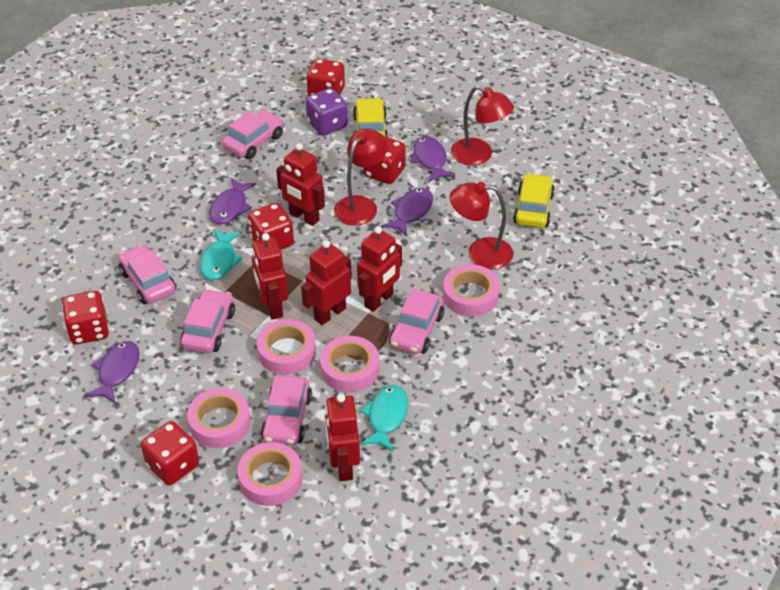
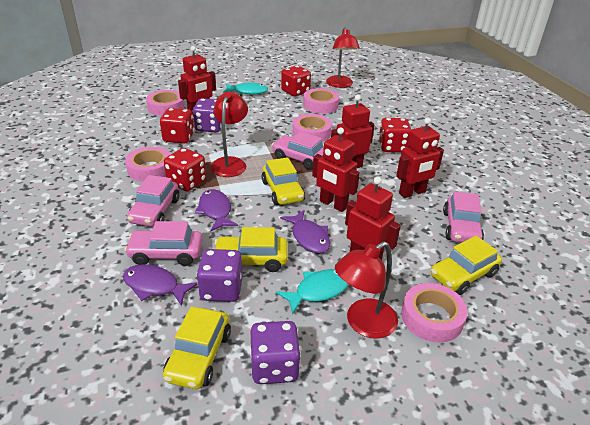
pink car: 5 -> 4
purple dice: 1 -> 3
purple fish: 4 -> 3
red dice: 5 -> 4
yellow car: 2 -> 4

